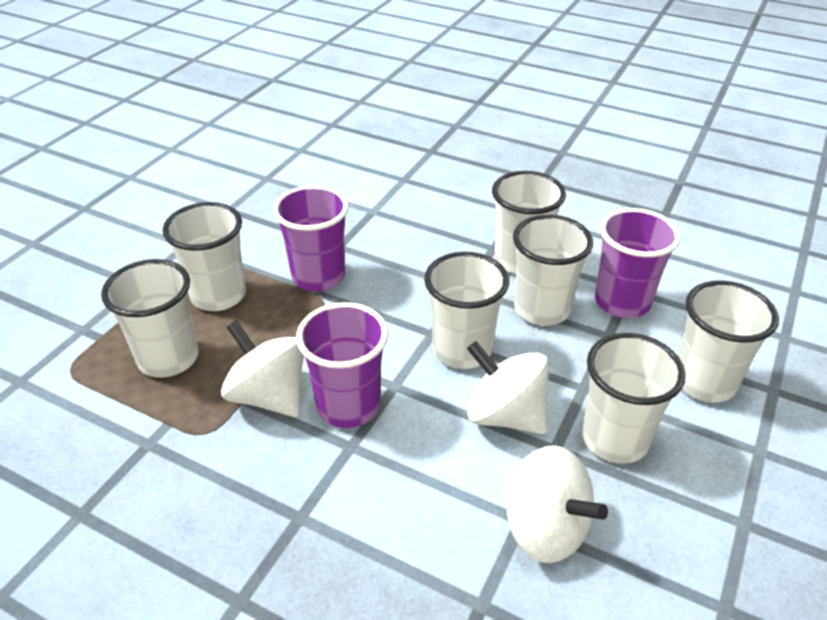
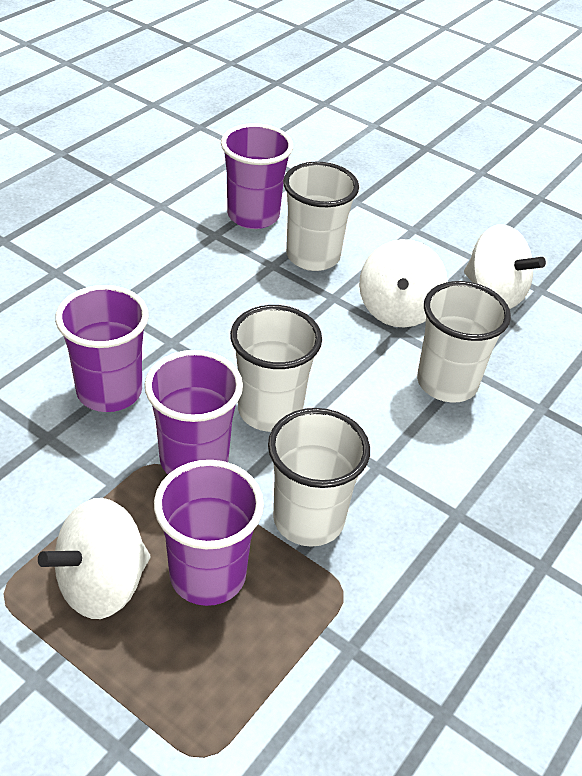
purple cup: 3 -> 4
white cup: 7 -> 4

